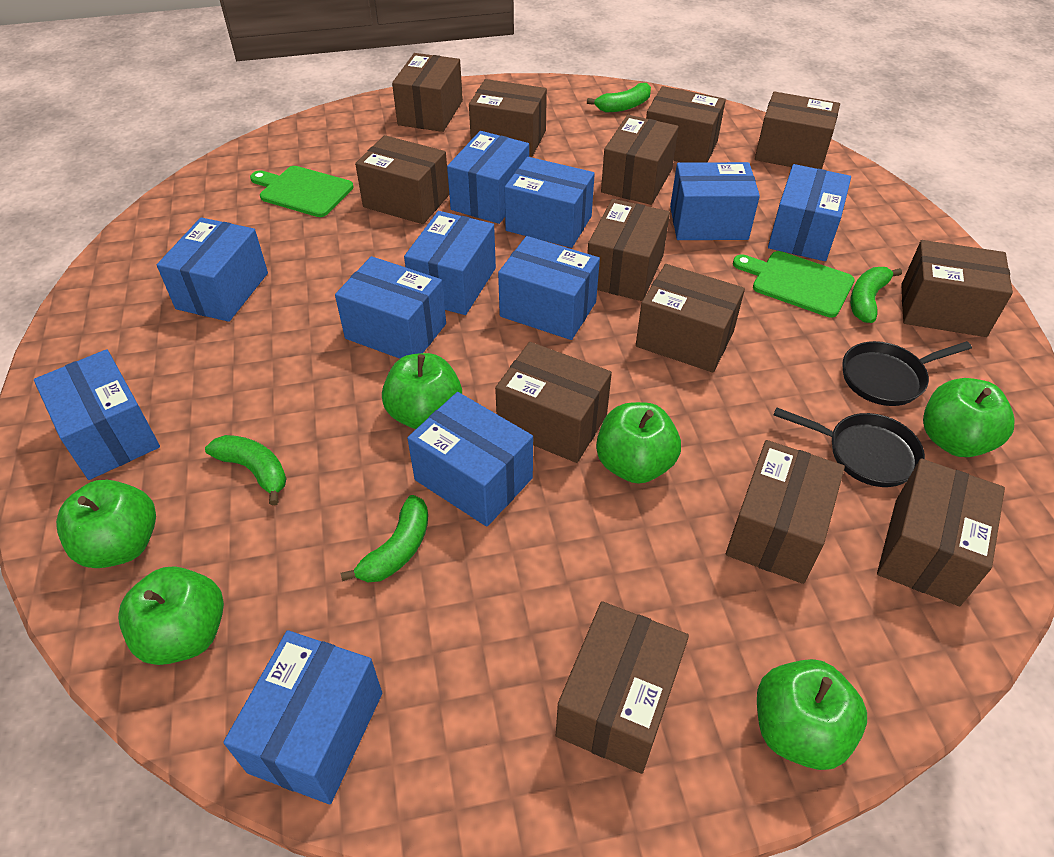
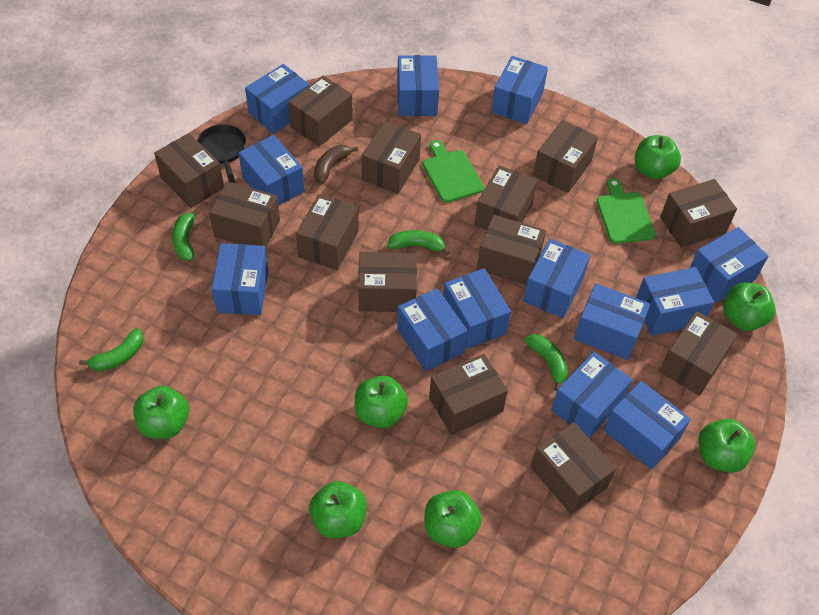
black pan: 2 -> 1
blue box: 11 -> 13
brown banana: 0 -> 1
green apple: 6 -> 7

